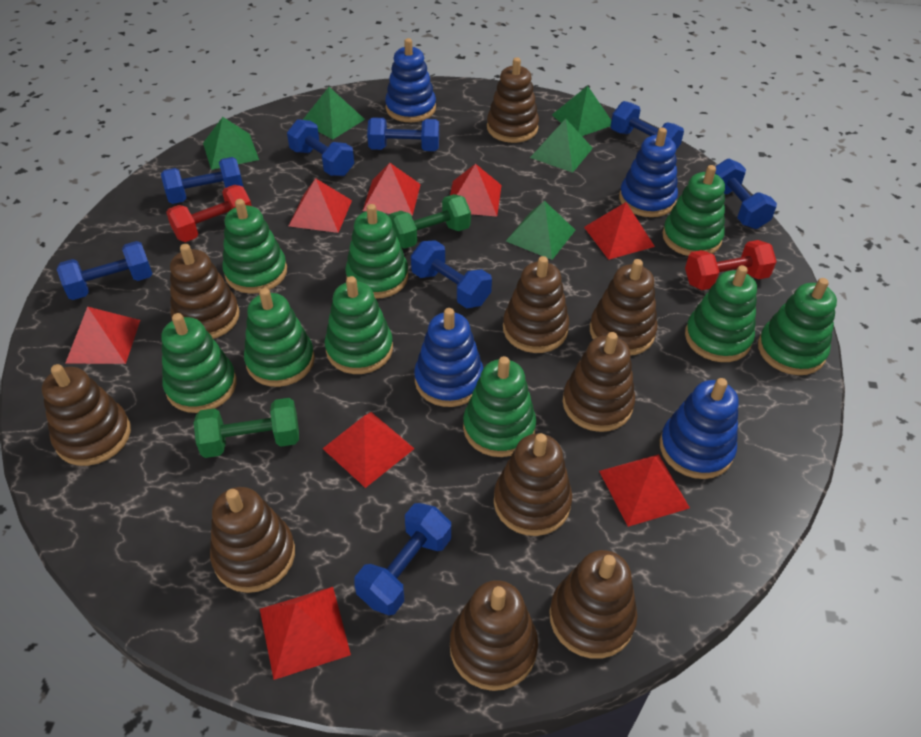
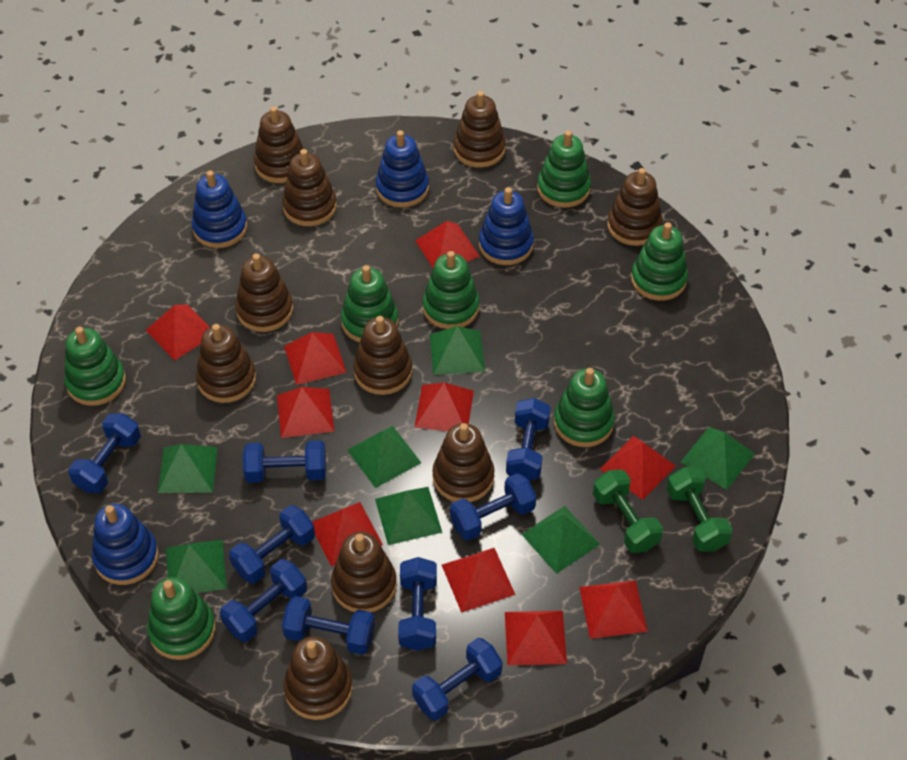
blue dumbbell: 8 -> 9
green pyramid: 5 -> 7
green stacking toy: 9 -> 7
red dumbbell: 2 -> 0
red pyramid: 8 -> 10

